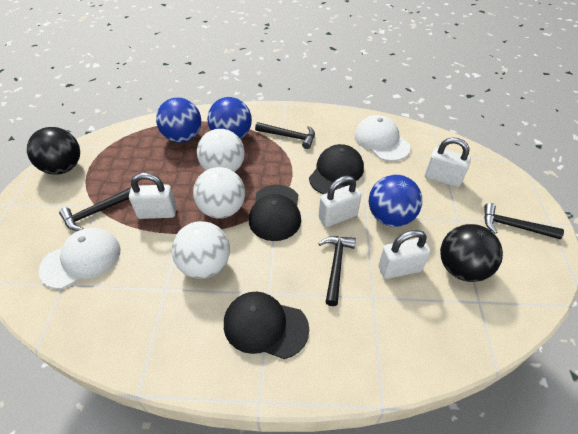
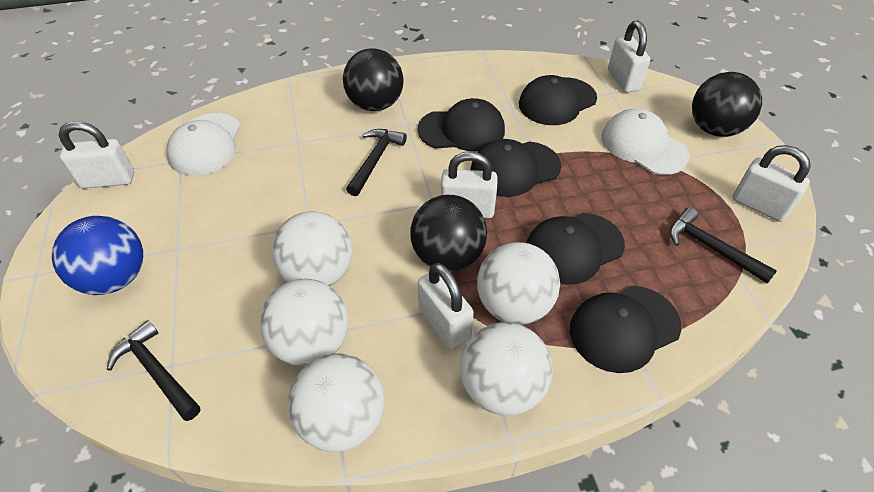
black ball: 2 -> 3
black cap: 3 -> 5
black hammer: 4 -> 3
blue ball: 3 -> 1
white ball: 3 -> 5
white padlock: 4 -> 5

